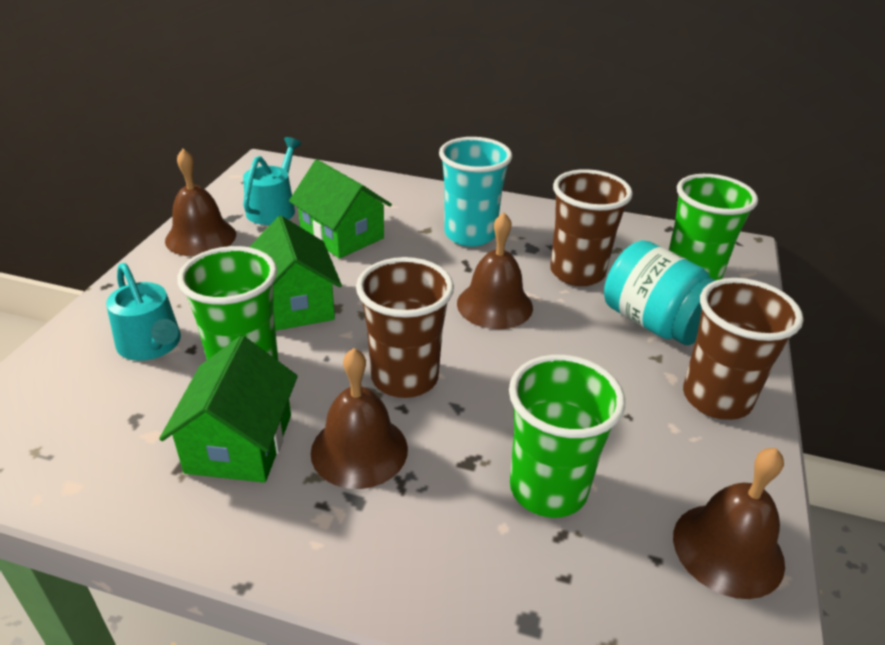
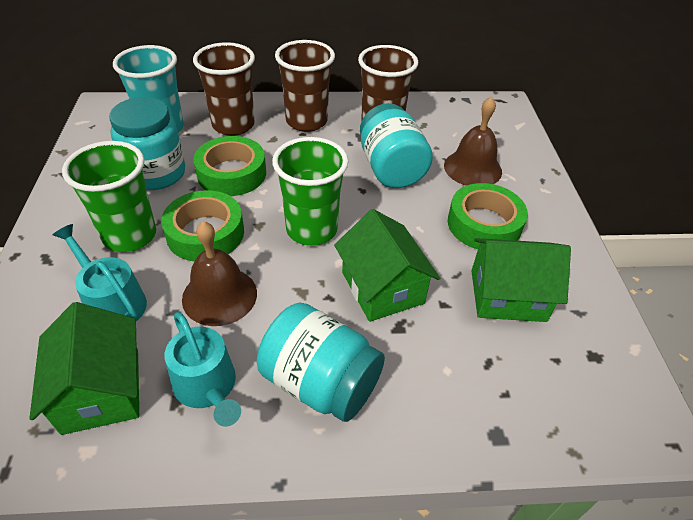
brown bell: 4 -> 2
green cup: 3 -> 2
green tape: 0 -> 3
turquoise jar: 1 -> 3

